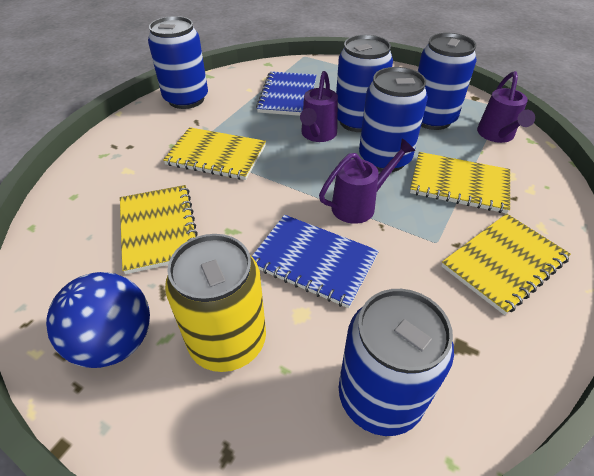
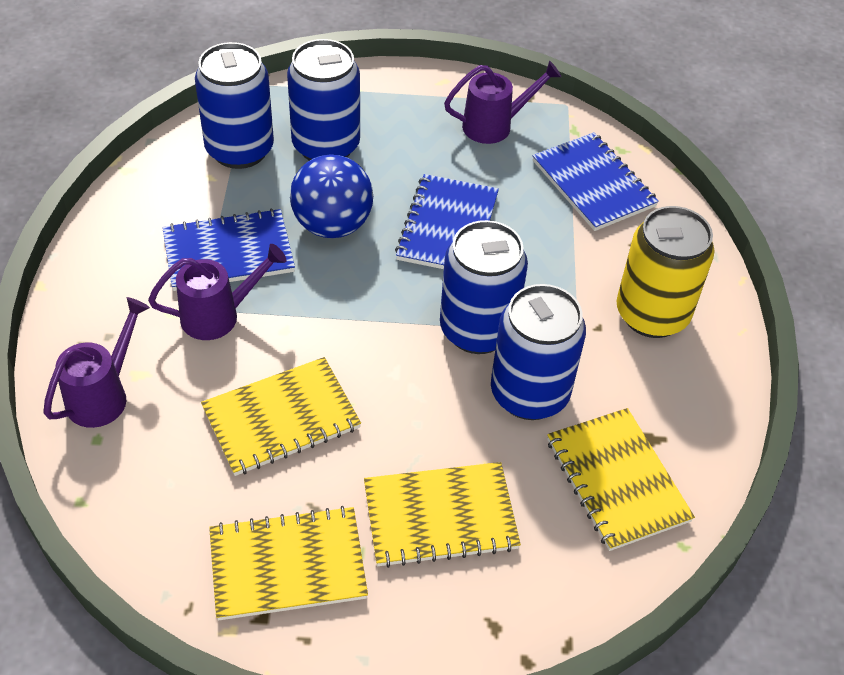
blue can: 5 -> 4
blue notebook: 2 -> 3

